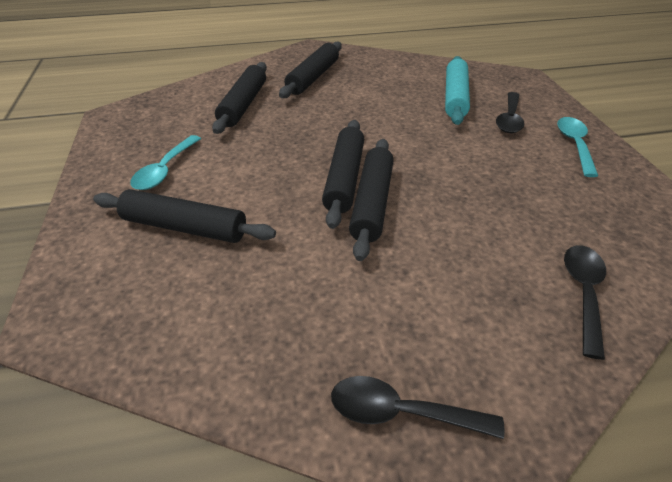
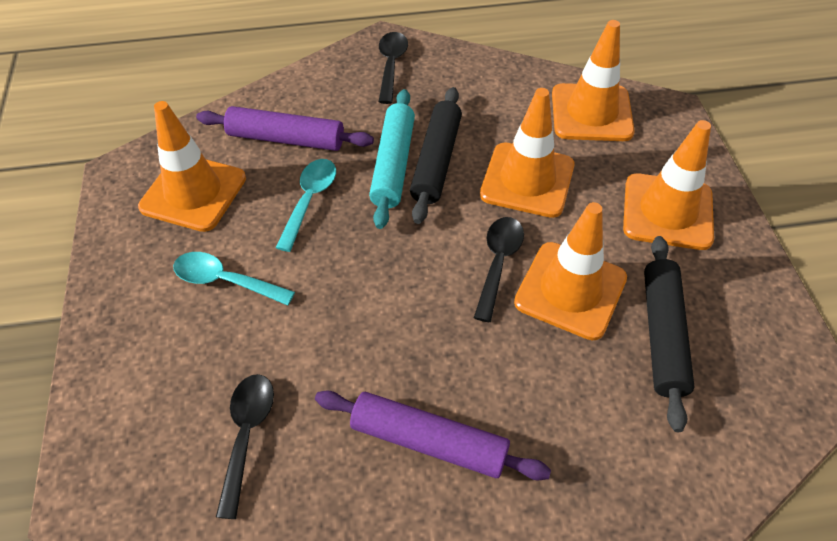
black rolling pin: 5 -> 2
orange traffic cone: 0 -> 5
purple rolling pin: 0 -> 2

